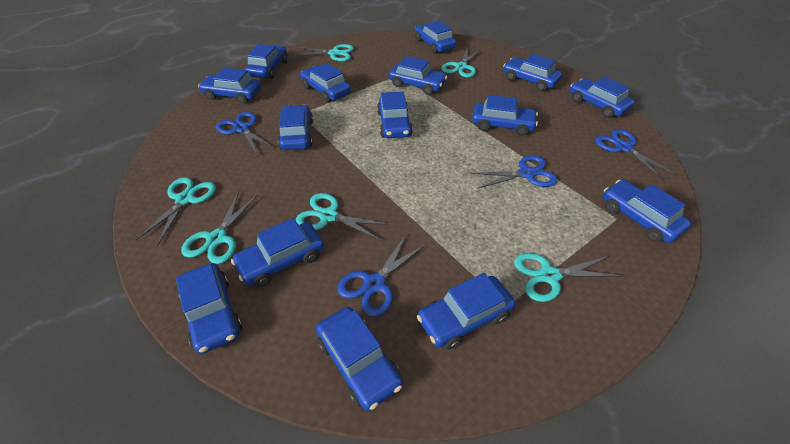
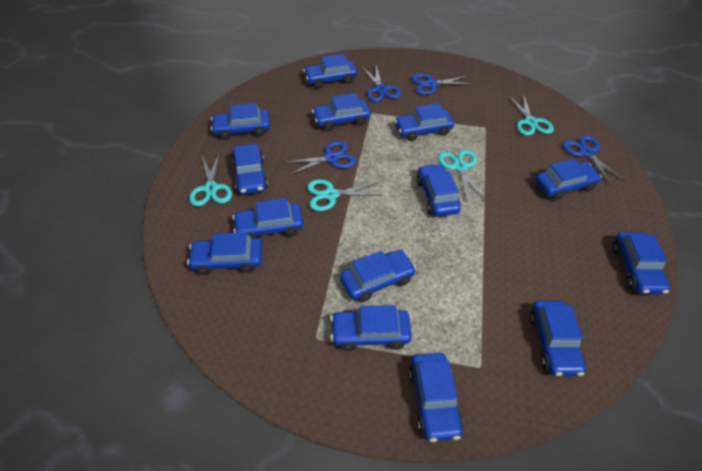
blue car: 15 -> 14
turquoise scissors: 6 -> 4

